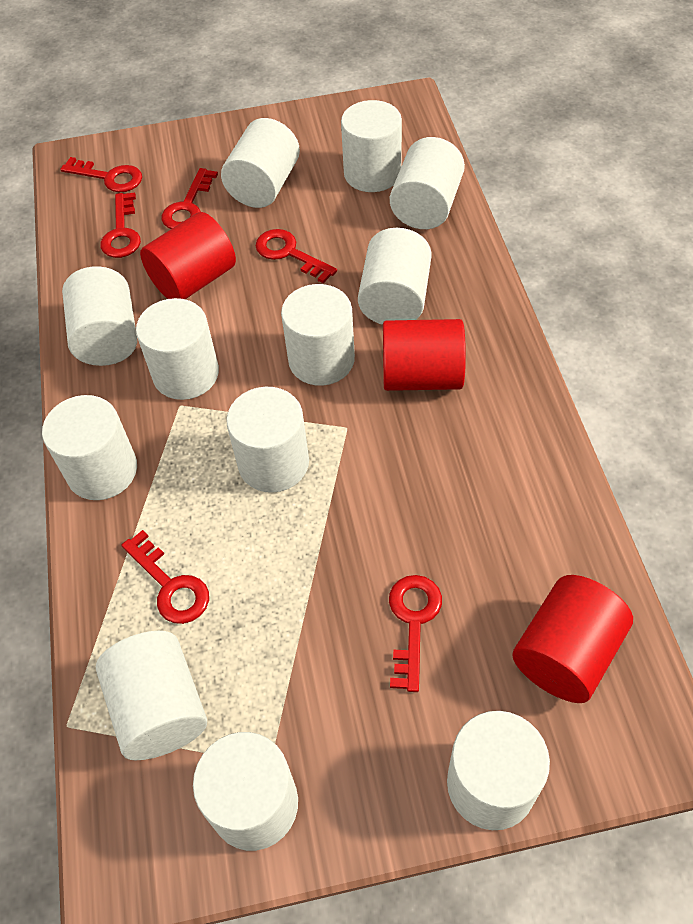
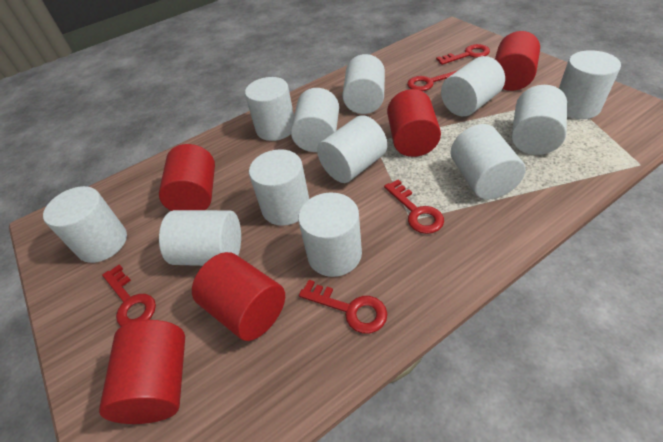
red cylinder: 3 -> 5
red key: 6 -> 5

